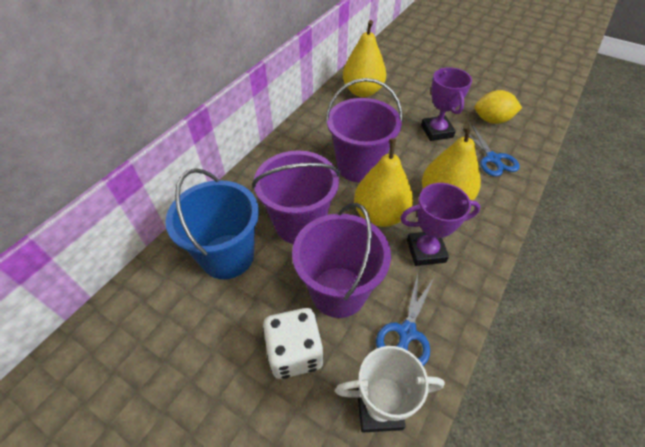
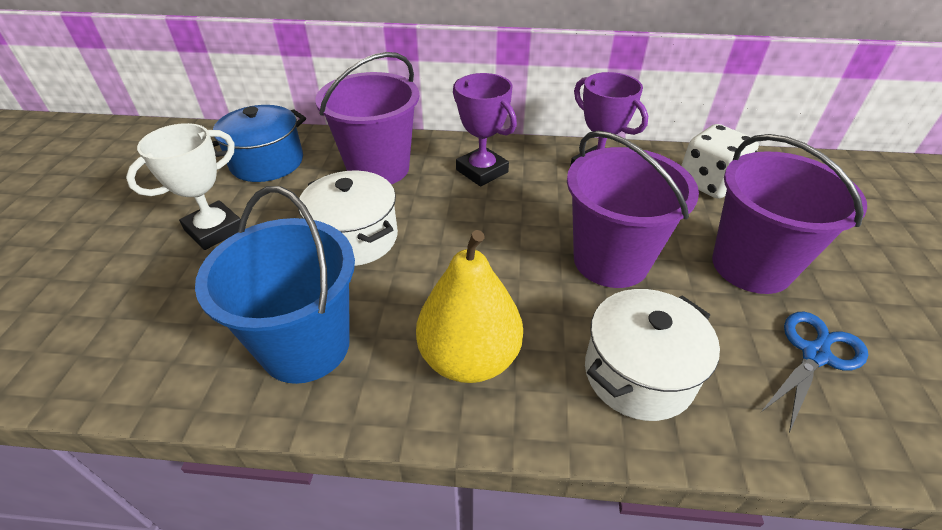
blue pot: 0 -> 1
blue scissors: 2 -> 1
white pot: 0 -> 2
yellow lemon: 1 -> 0
yellow pear: 3 -> 1

